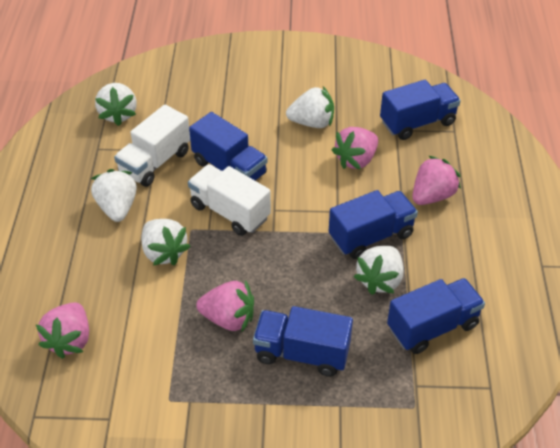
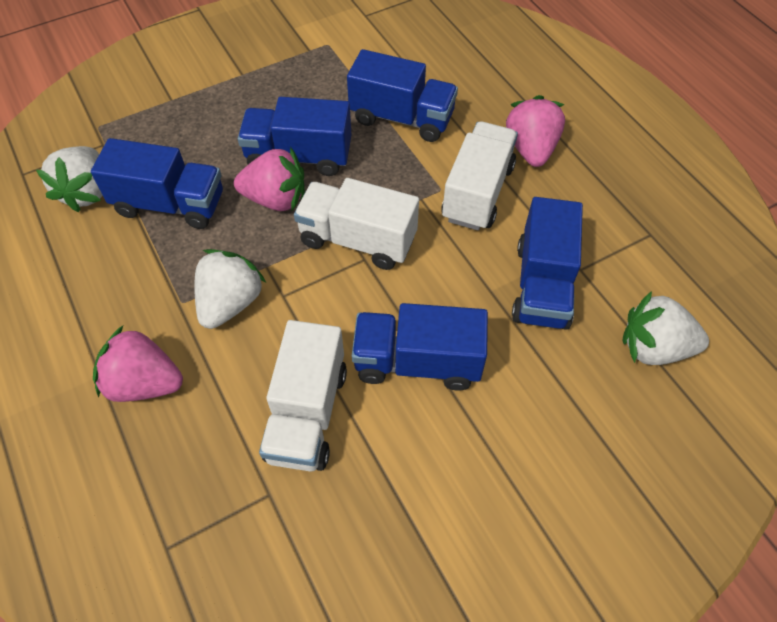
pink strawberry: 4 -> 3
white strawberry: 5 -> 3
white truck: 2 -> 3

